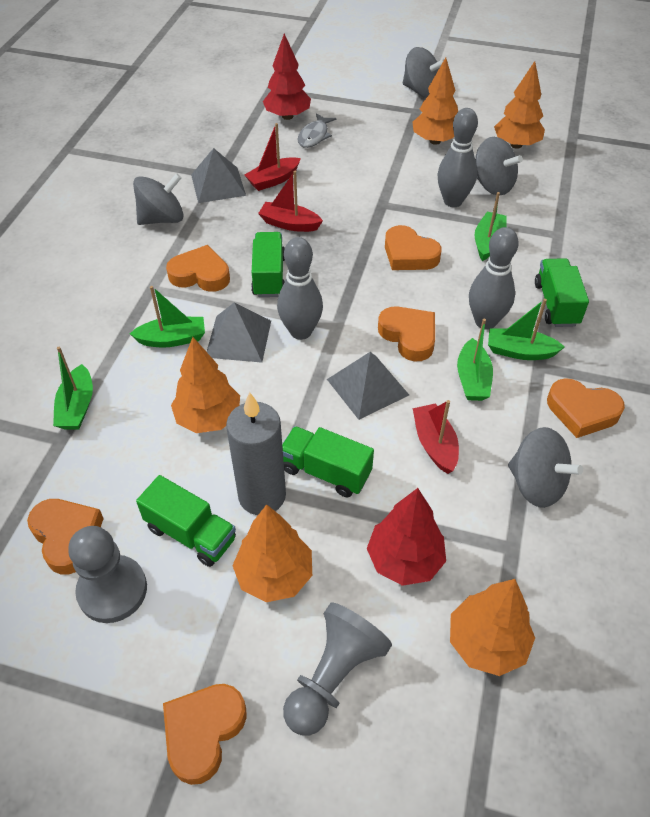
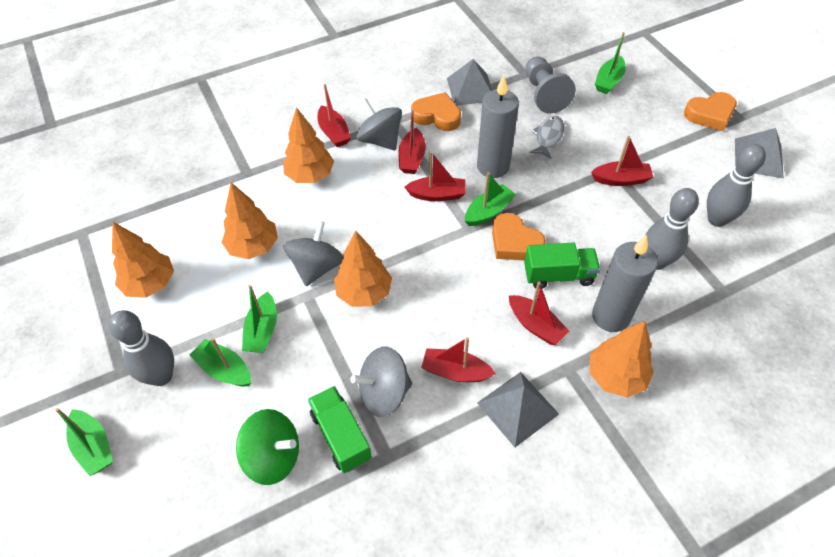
green spinning top: 0 -> 1
green truck: 4 -> 2
grey candle: 1 -> 2
grey pawn: 2 -> 1
grey spinning top: 4 -> 3
orange heart: 6 -> 3
red boat: 3 -> 6
red tree: 2 -> 0

